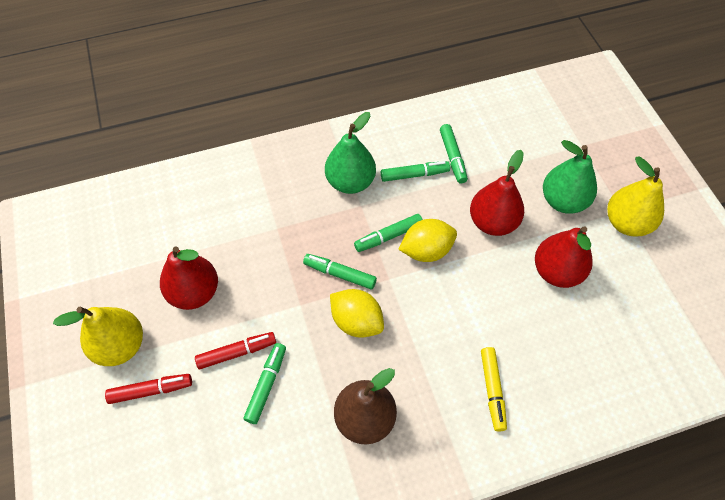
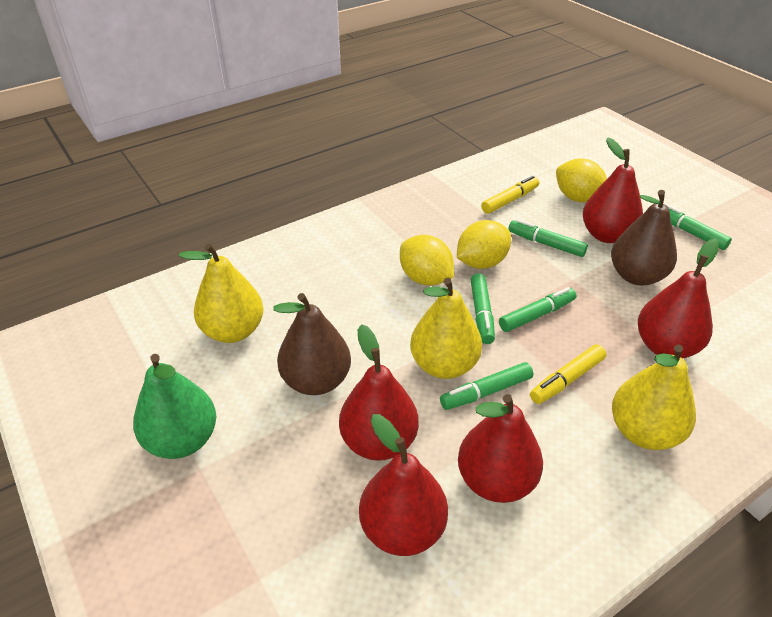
brown pear: 1 -> 2
green pear: 2 -> 1
red marker: 2 -> 0
red pear: 3 -> 5
yellow lemon: 2 -> 3
yellow marker: 1 -> 2
yellow pear: 2 -> 3

